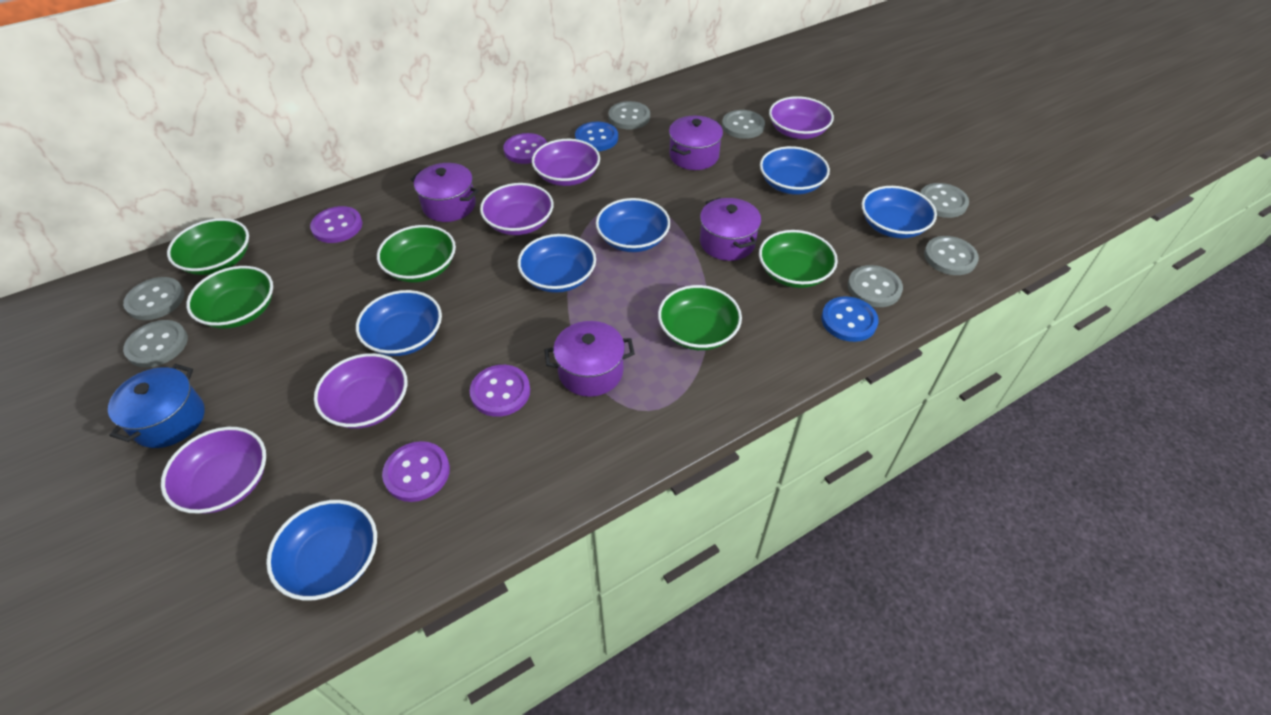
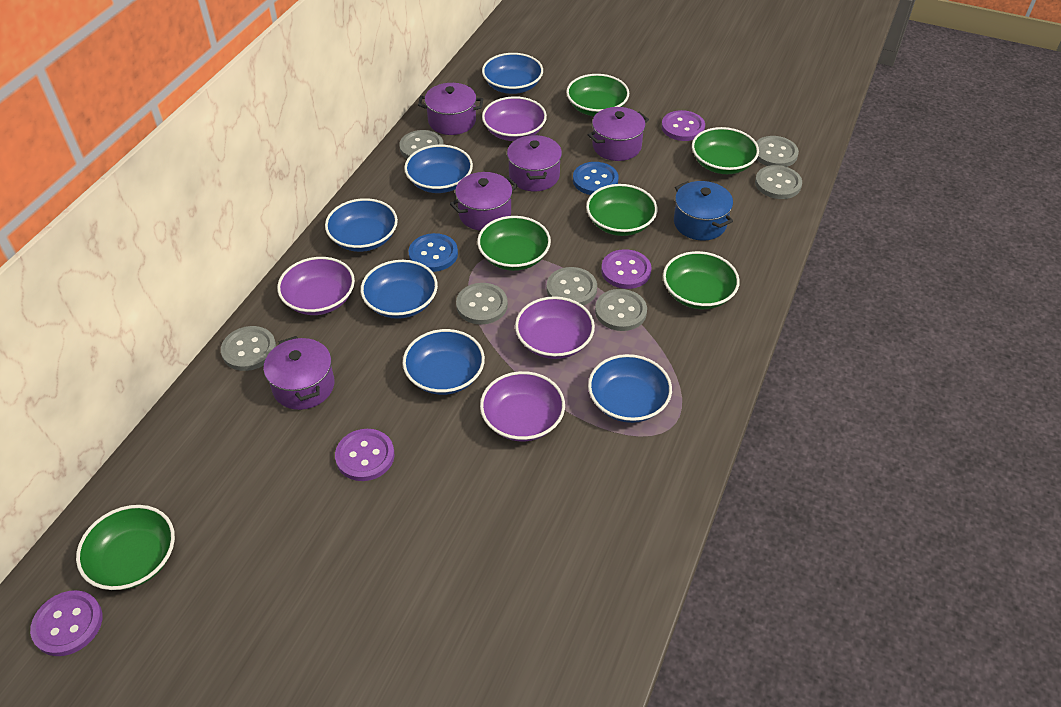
green bowl: 5 -> 6
purple bowl: 5 -> 4
purple pot: 4 -> 5

